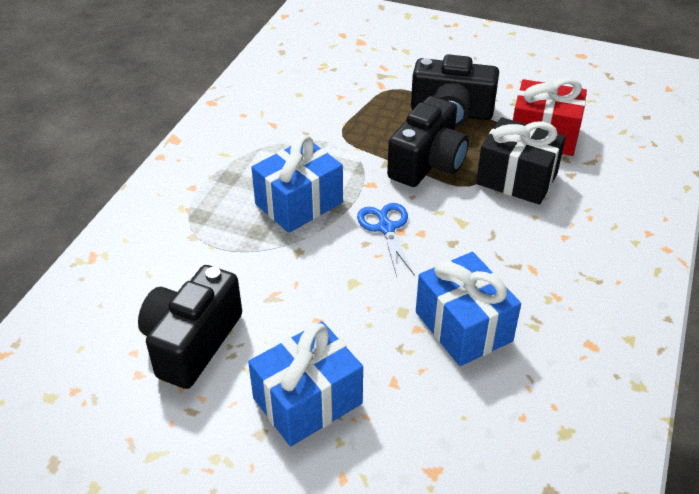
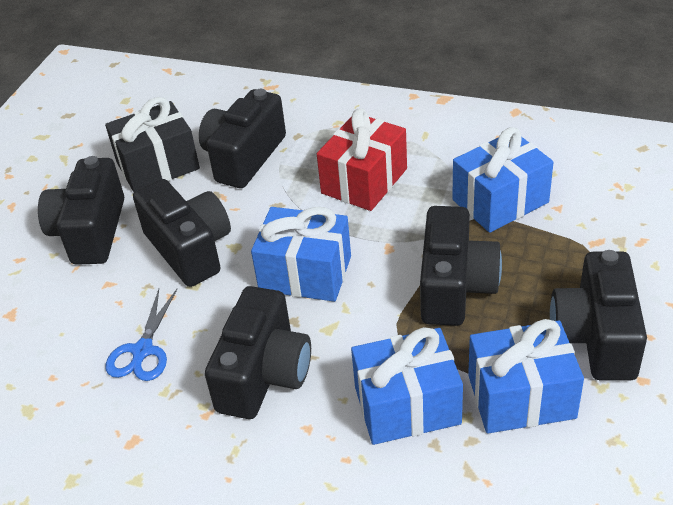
black camera: 3 -> 6
blue gift: 3 -> 4

